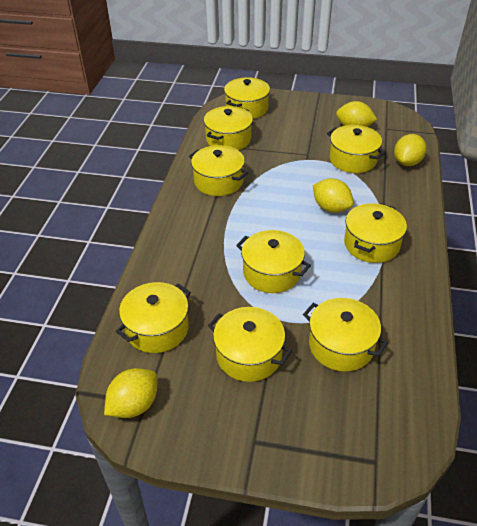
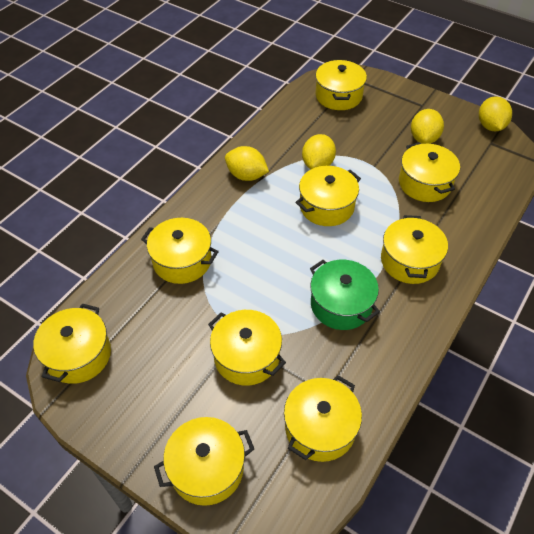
green pot: 0 -> 1

